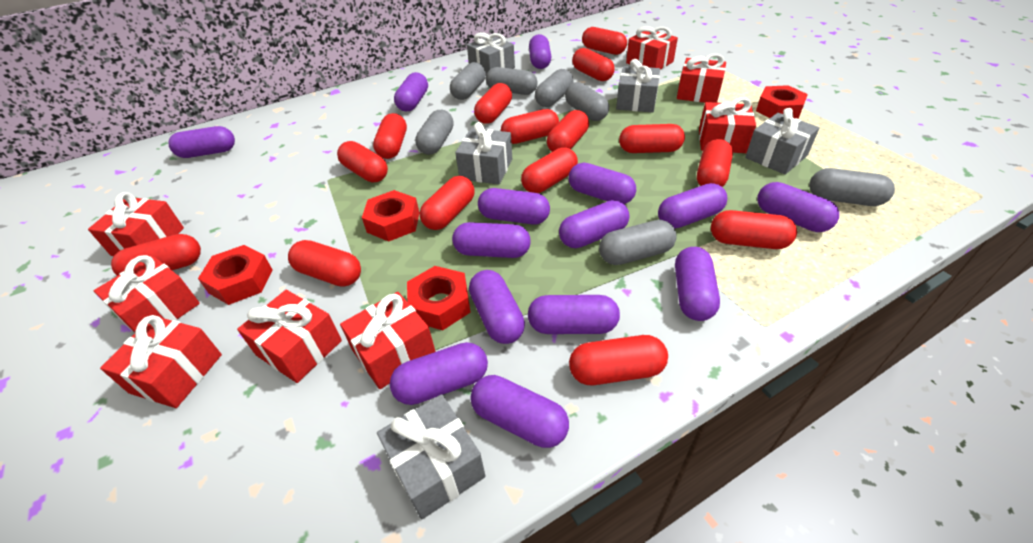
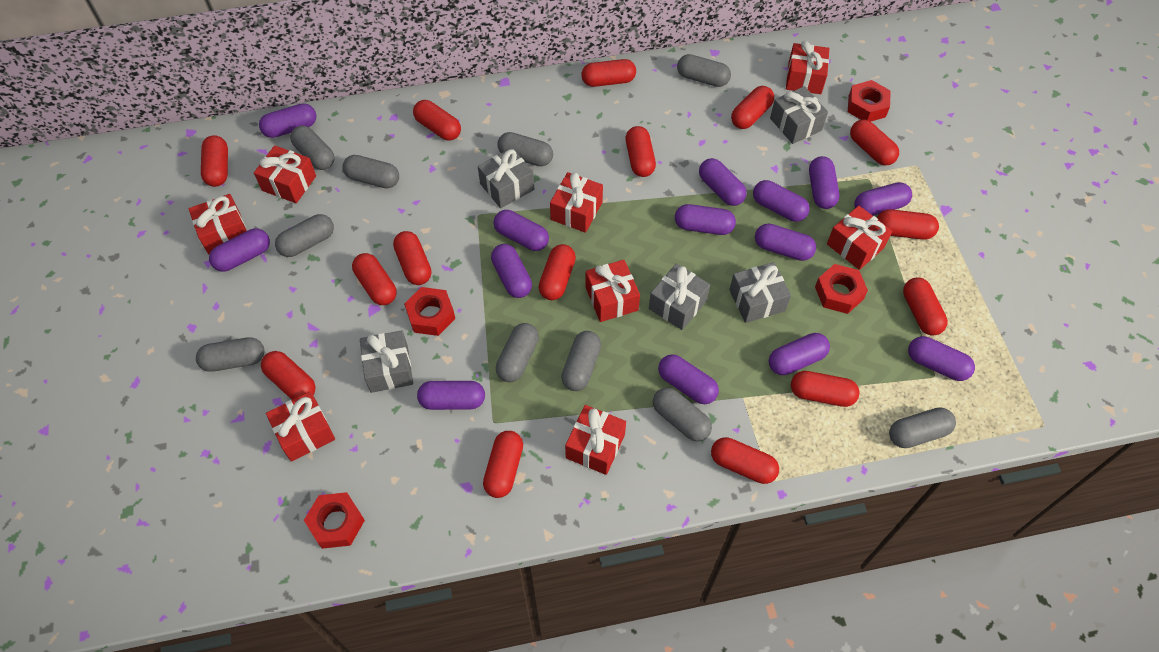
grey capsule: 7 -> 10

